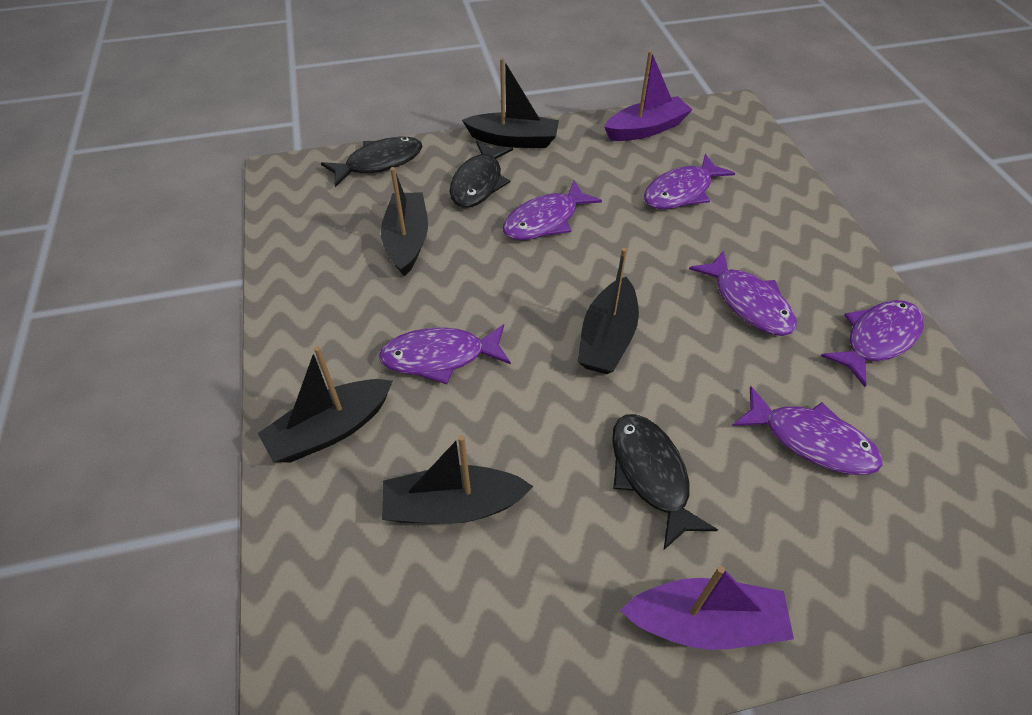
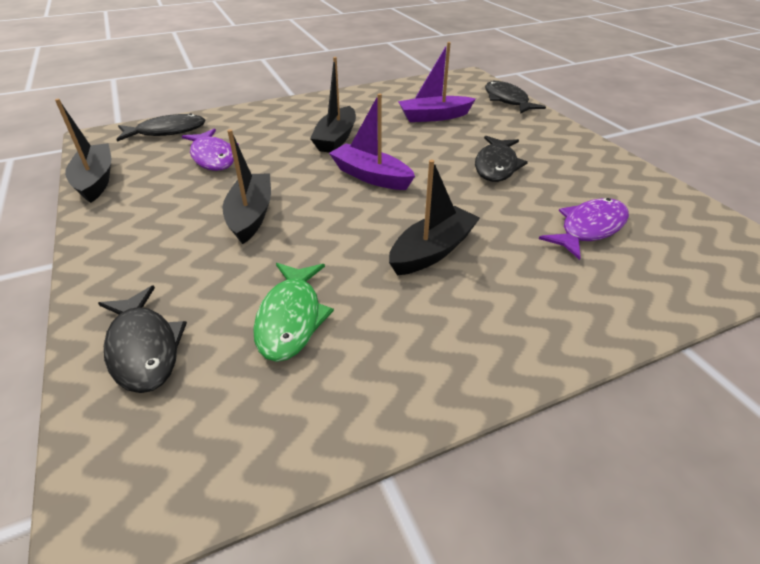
black boat: 5 -> 4
black fish: 3 -> 4
green fish: 0 -> 1
purple fish: 6 -> 2

